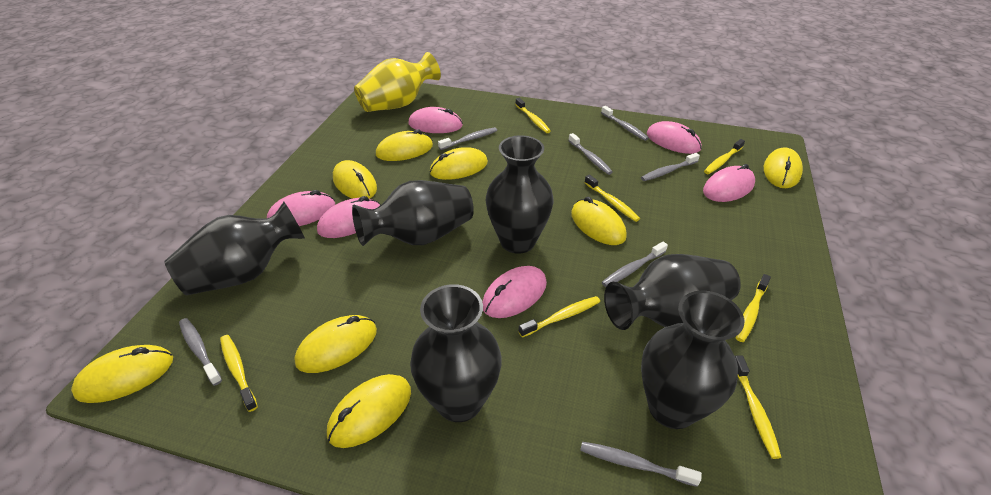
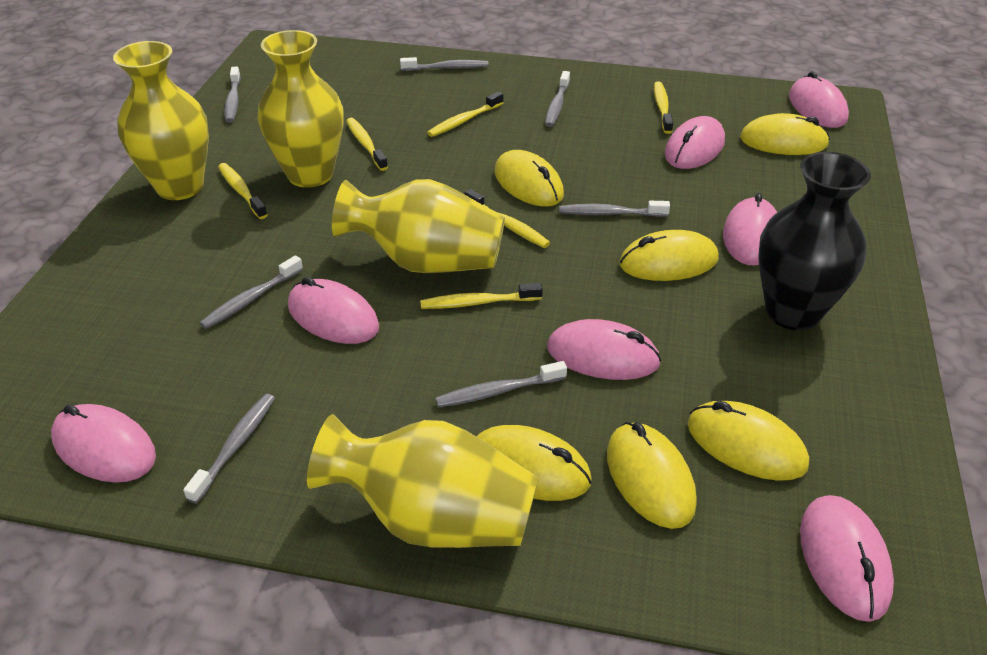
black vase: 6 -> 1
pink mouse: 6 -> 7
yellow mouse: 8 -> 6
yellow toothbrush: 7 -> 6
yellow vase: 1 -> 4

